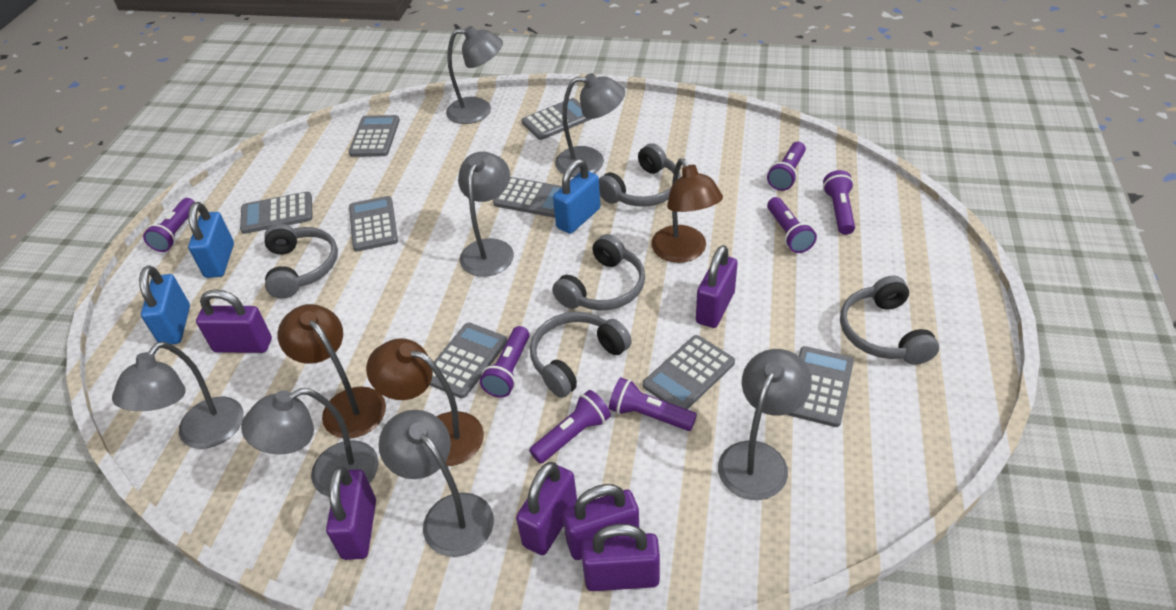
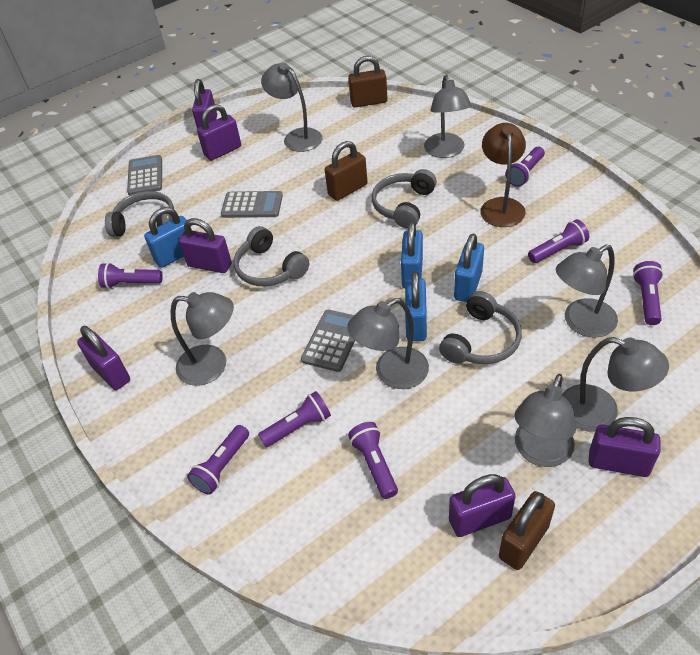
blue padlock: 3 -> 4
brown lamp: 3 -> 1
brown padlock: 0 -> 3
grey calculator: 8 -> 3
grey headphones: 5 -> 4

